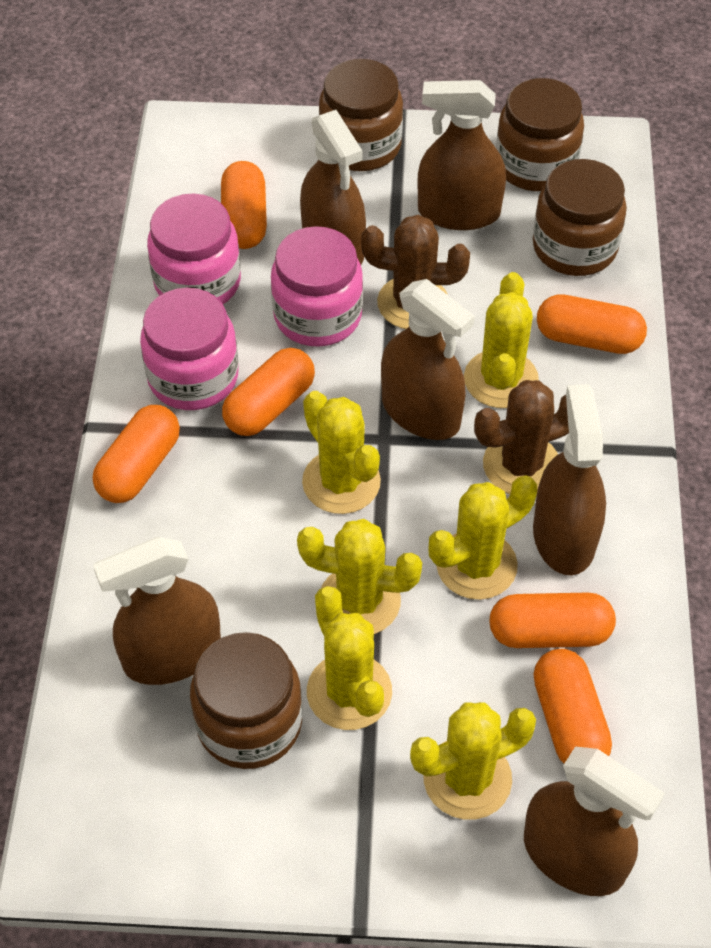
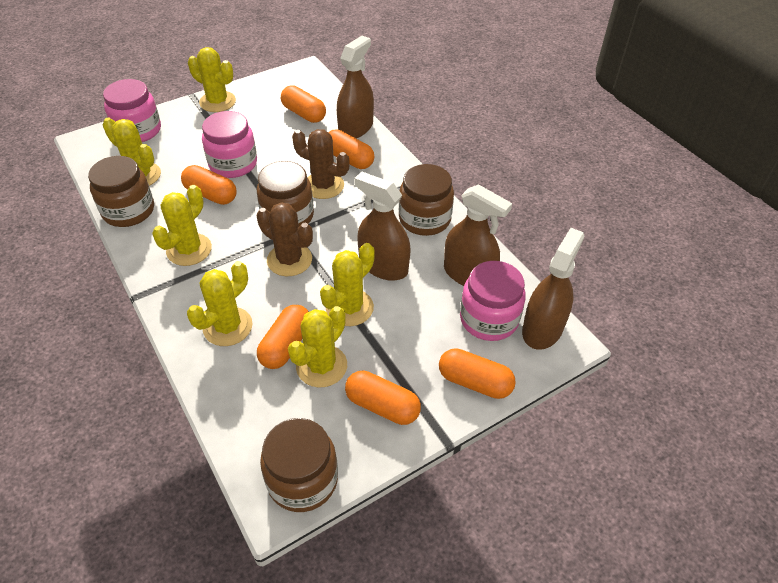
brown spray bottle: 6 -> 4

